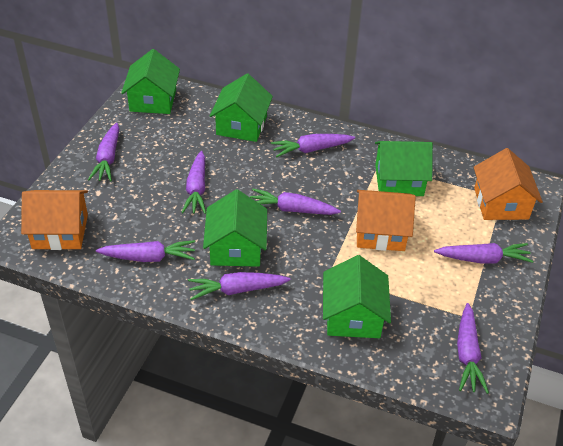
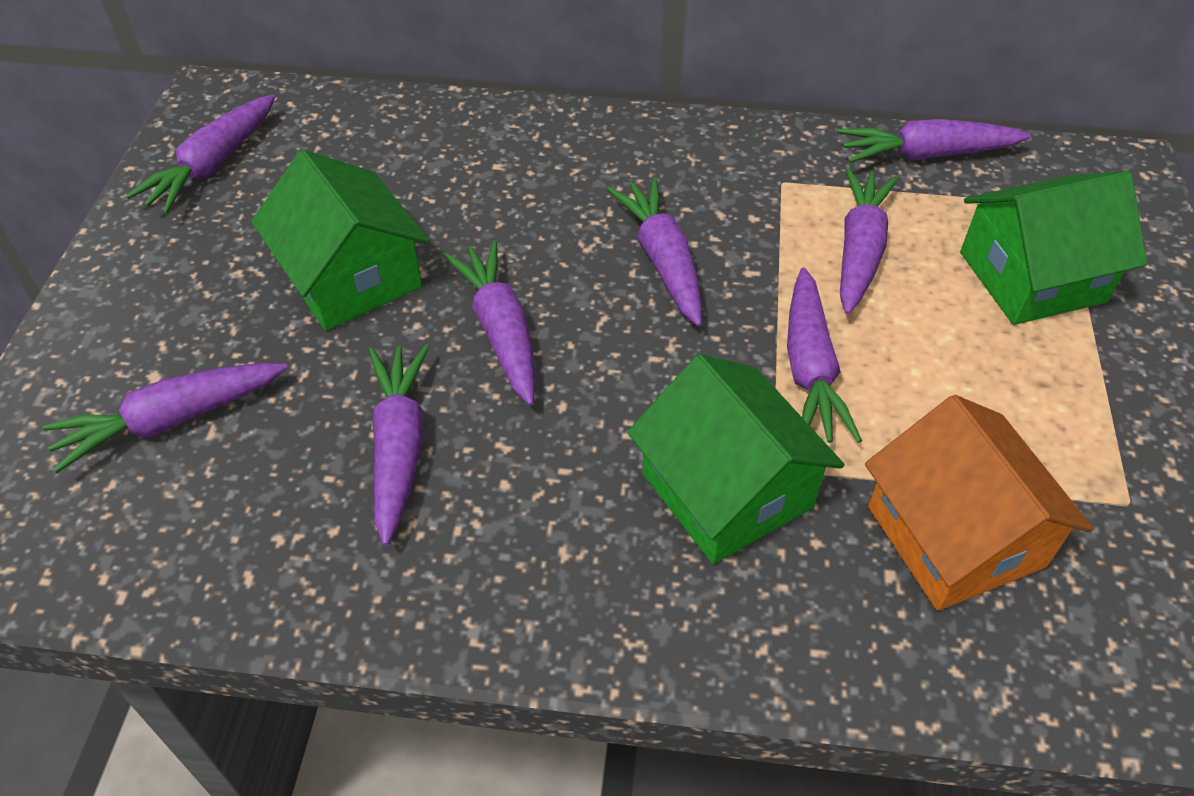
green house: 5 -> 3
orange house: 3 -> 1

